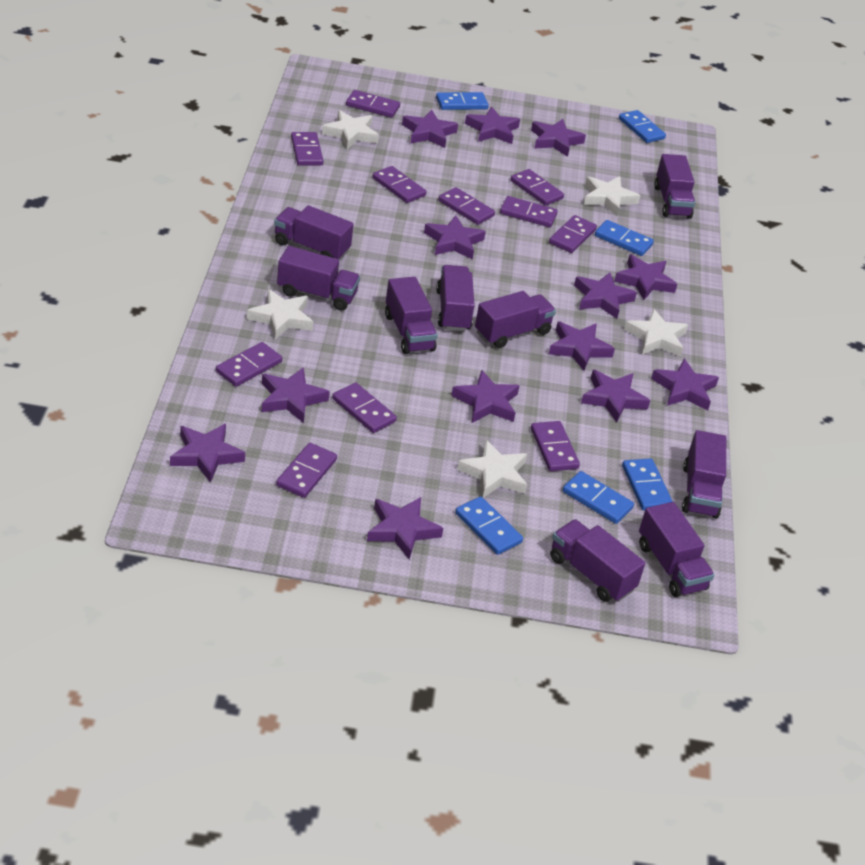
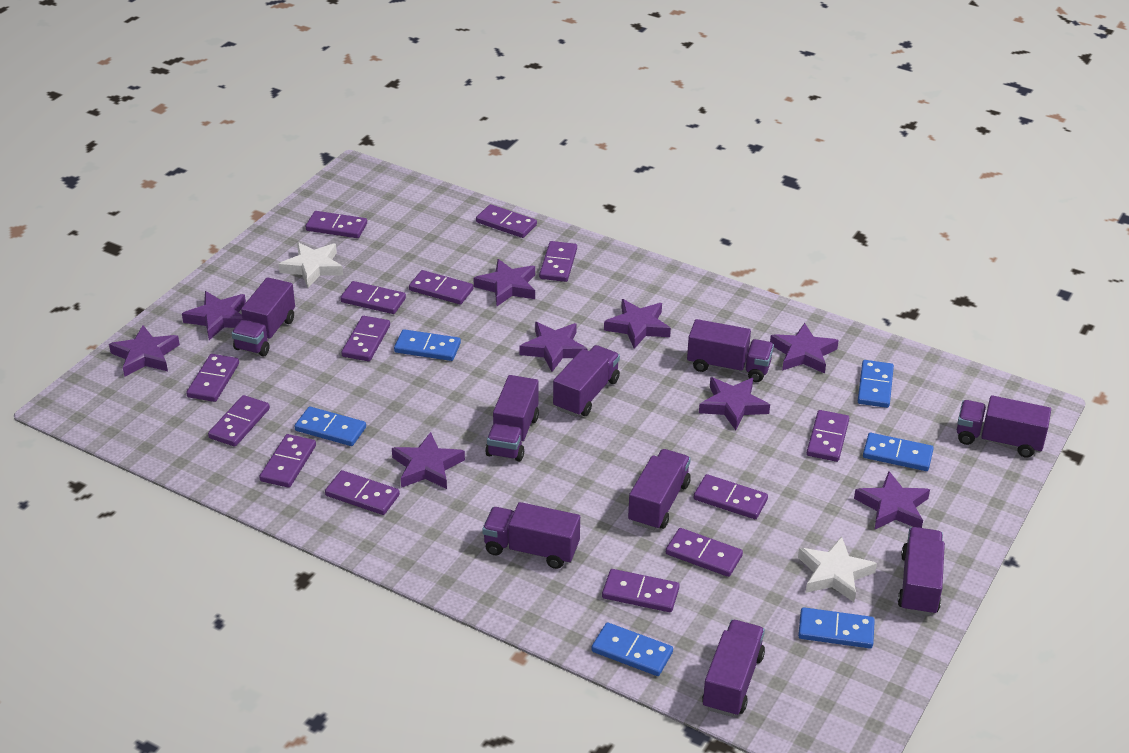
purple domino: 11 -> 14
purple star: 13 -> 9
white star: 5 -> 2

